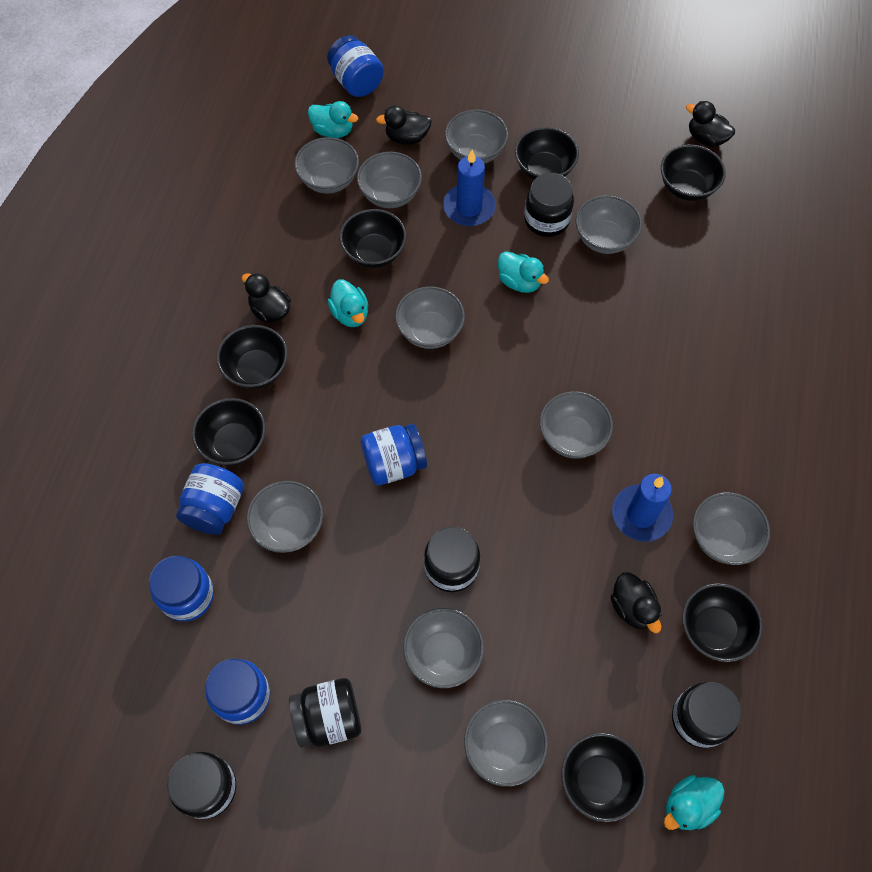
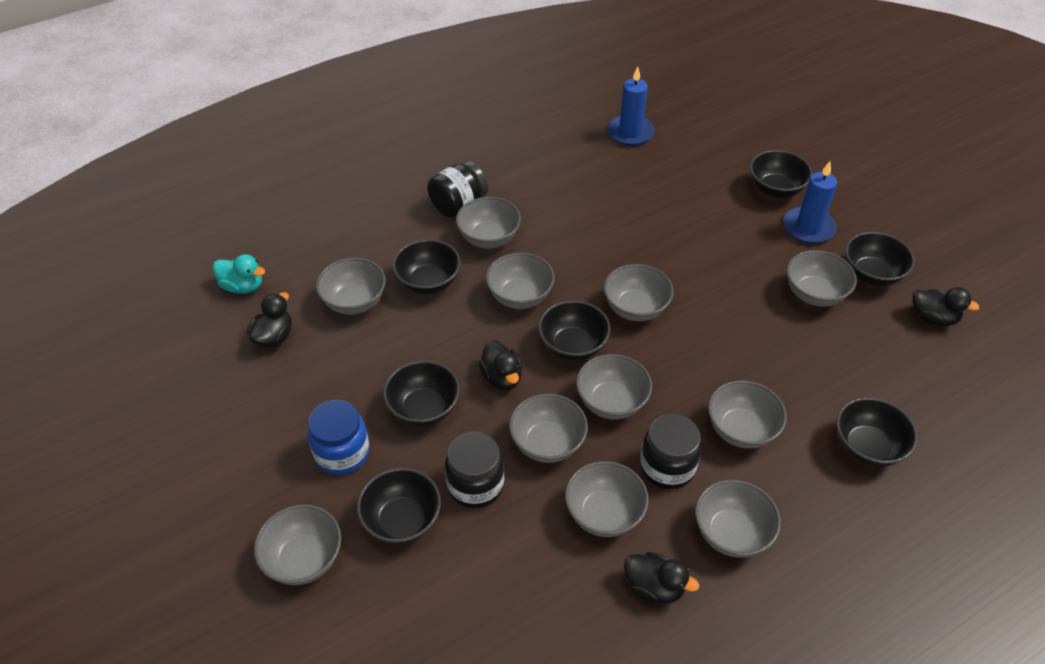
black jar: 5 -> 3
blue jar: 5 -> 1
grey bowl: 10 -> 11
turquoise duck: 4 -> 1

